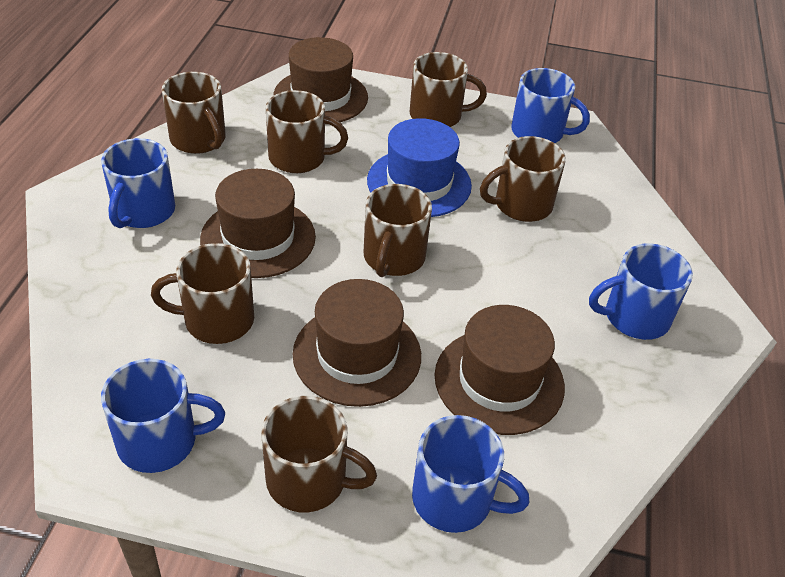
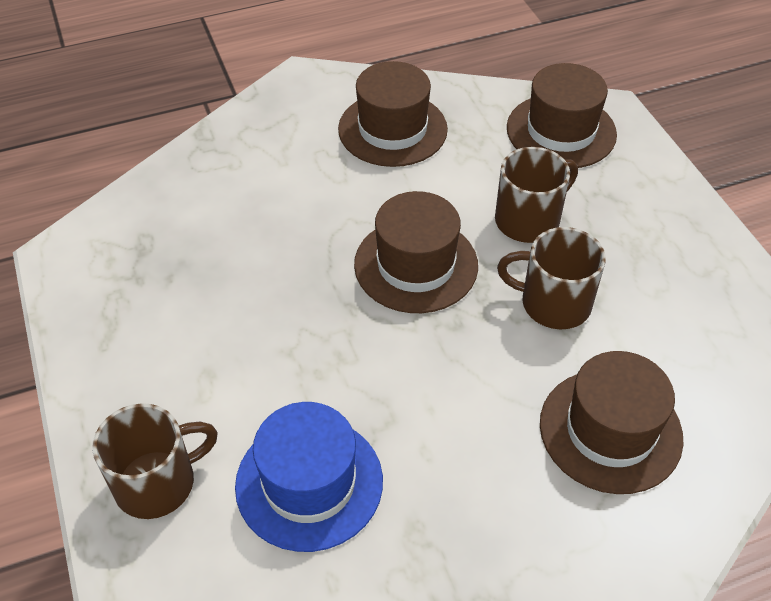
blue mug: 5 -> 0
brown mug: 7 -> 3

